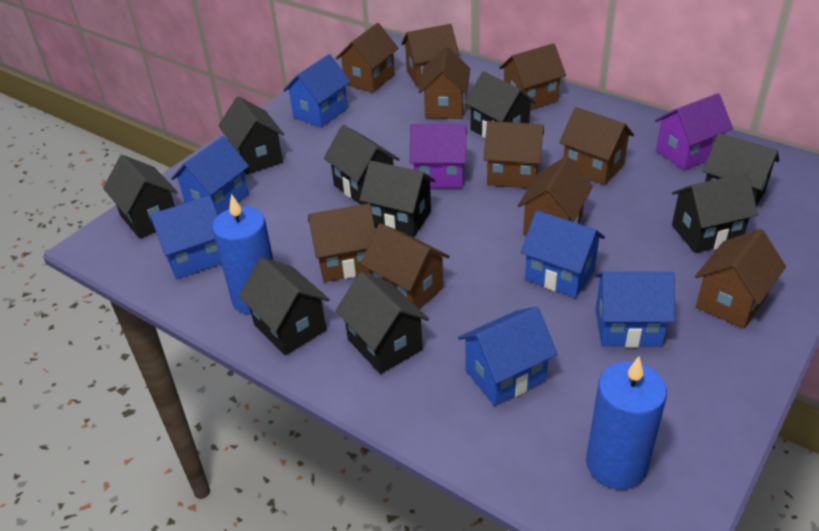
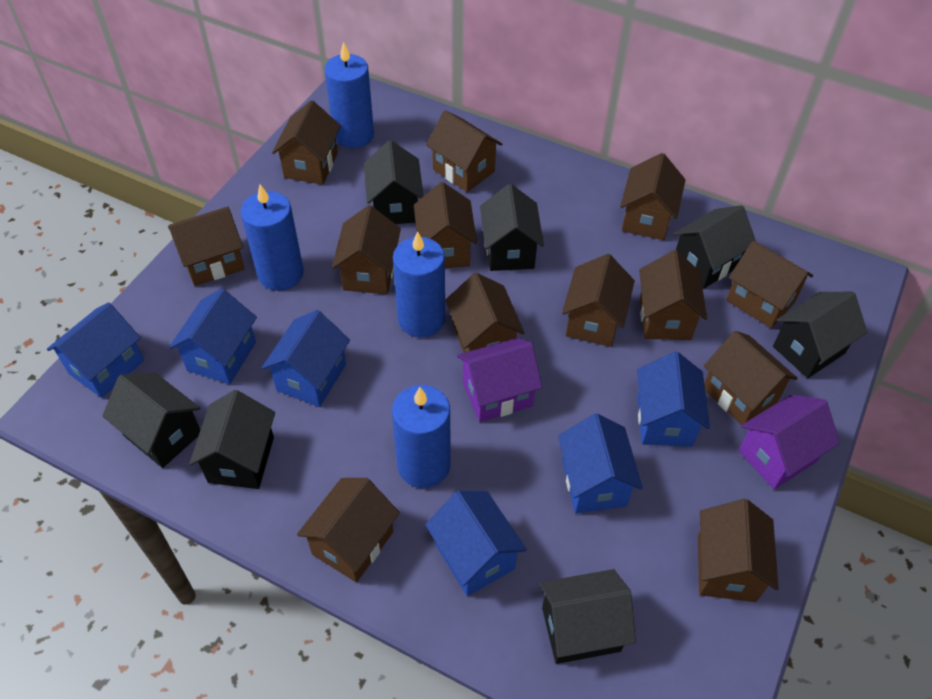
black house: 9 -> 7
blue candle: 2 -> 4
brown house: 10 -> 13

